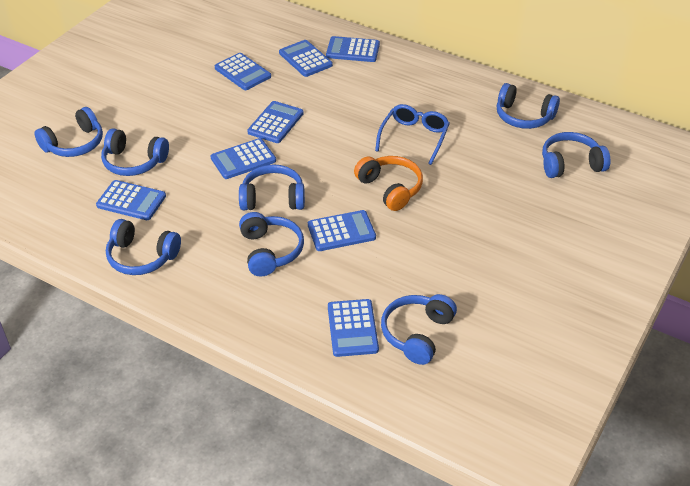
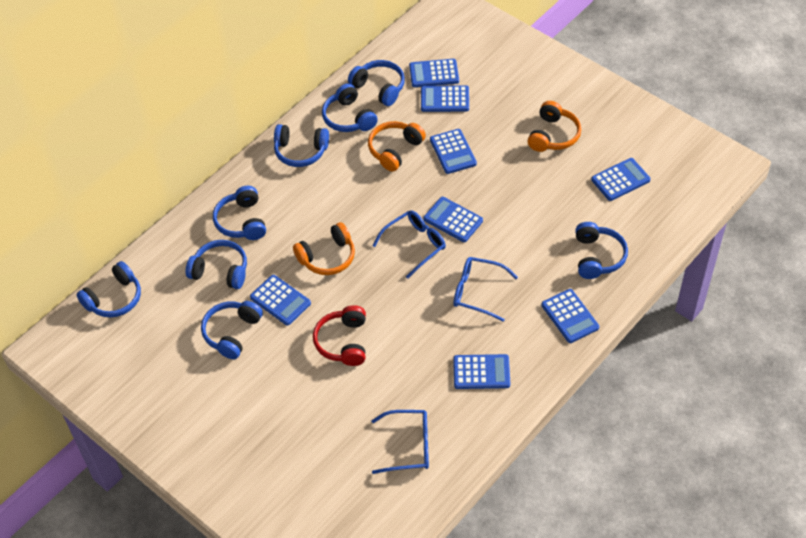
blue glasses: 1 -> 3
orange headphones: 1 -> 3
red headphones: 0 -> 1

